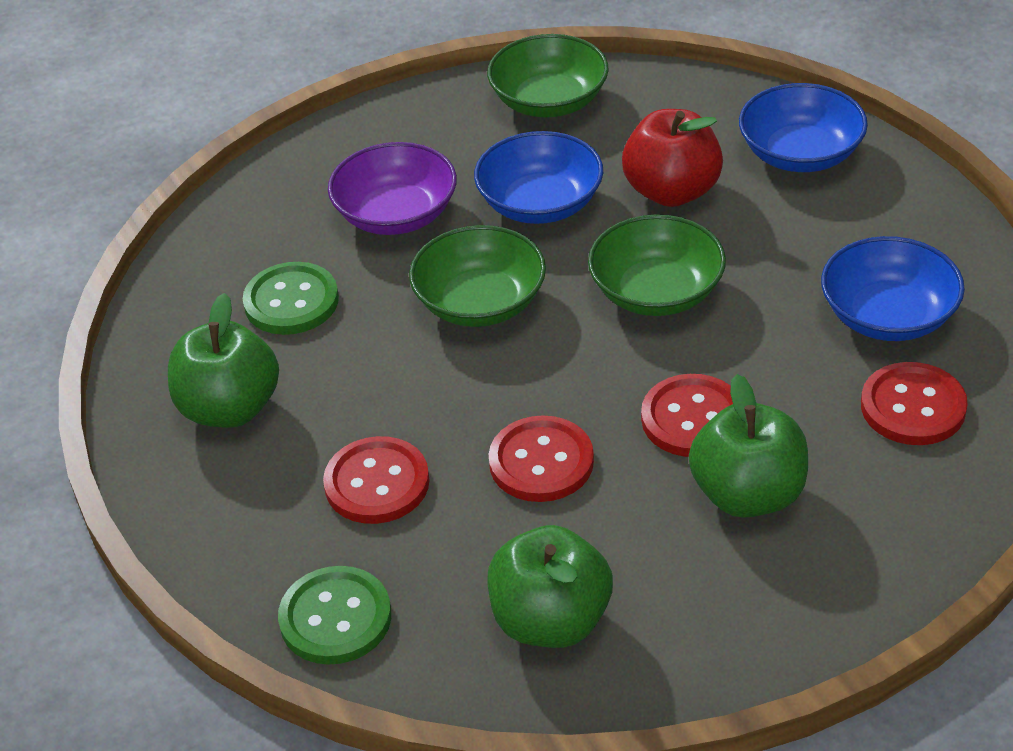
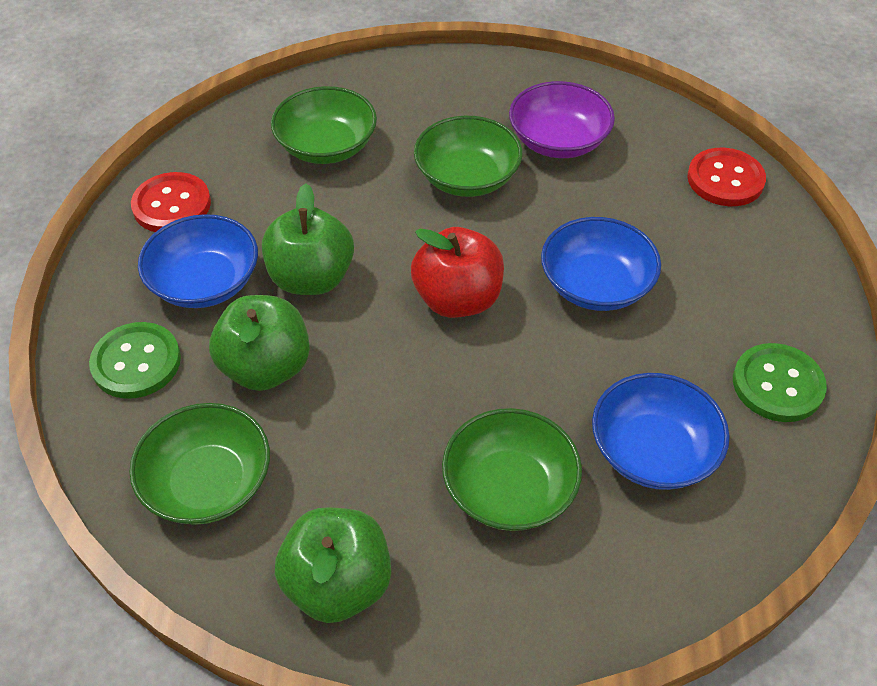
green bowl: 3 -> 4
red button: 4 -> 2

